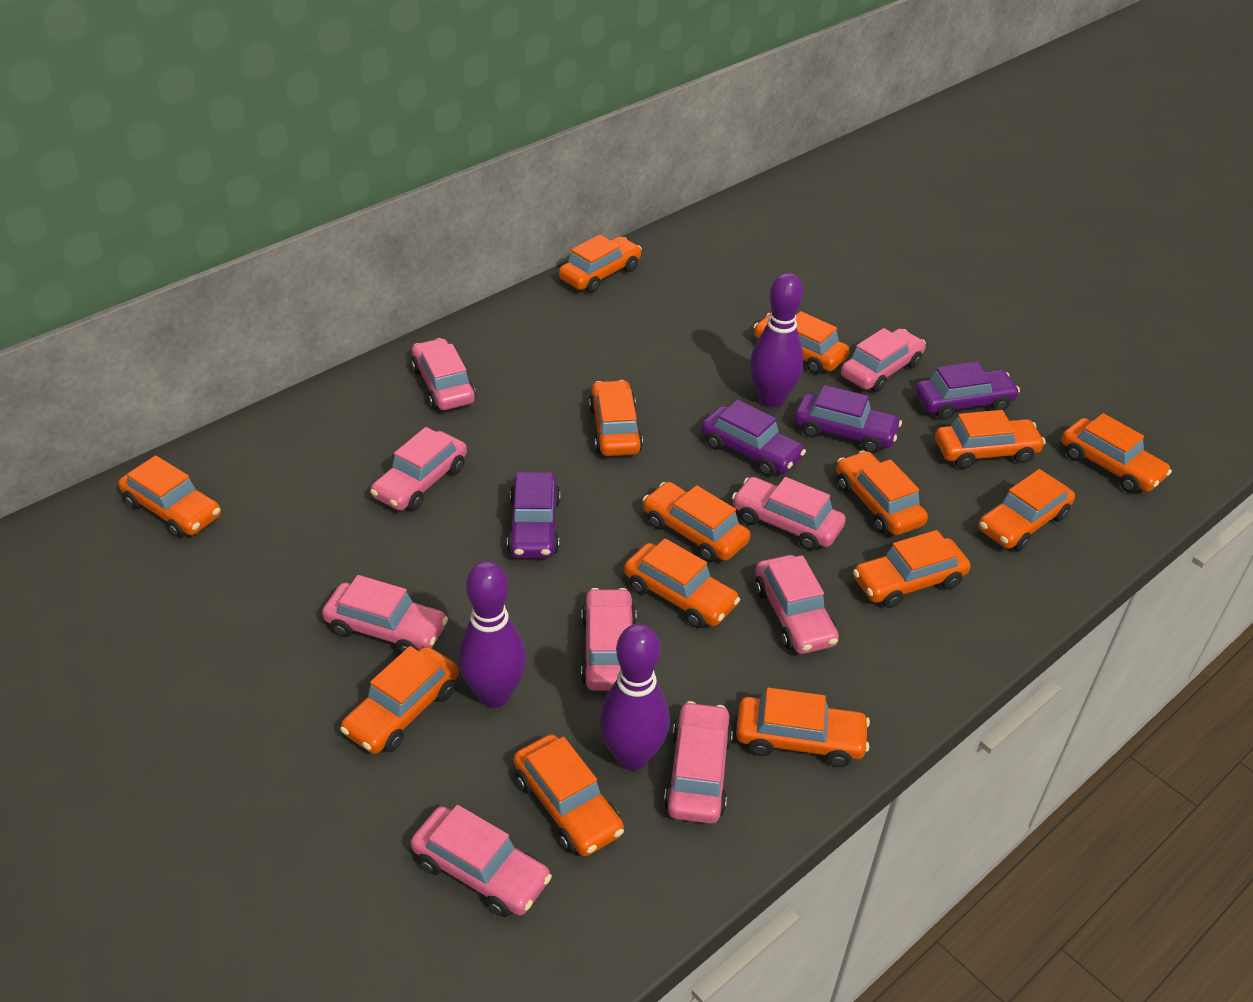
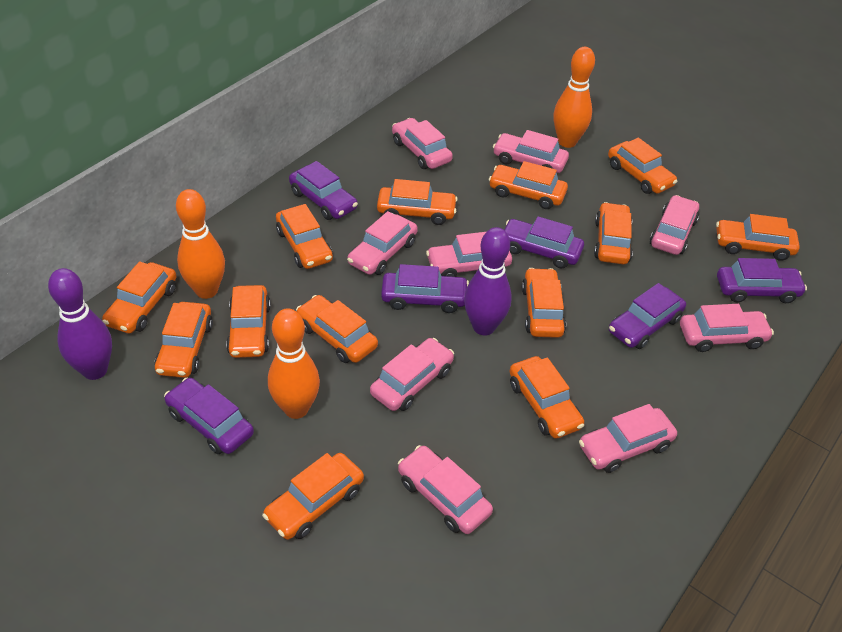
orange bowling pin: 0 -> 3
orange car: 14 -> 13
purple bowling pin: 3 -> 2
purple car: 4 -> 6

